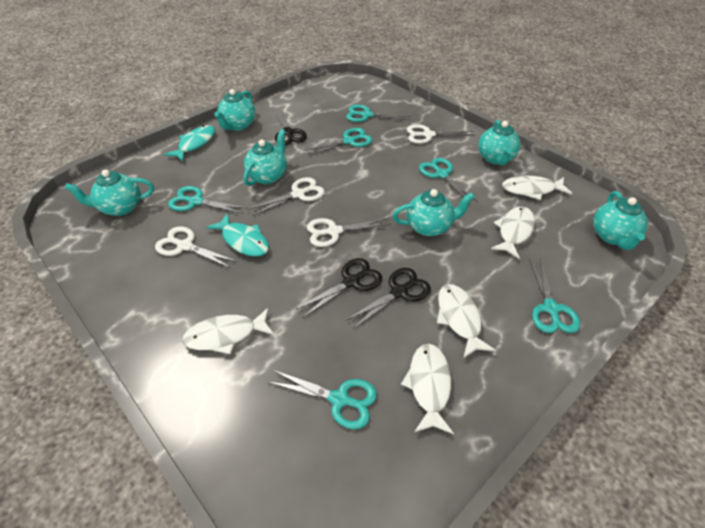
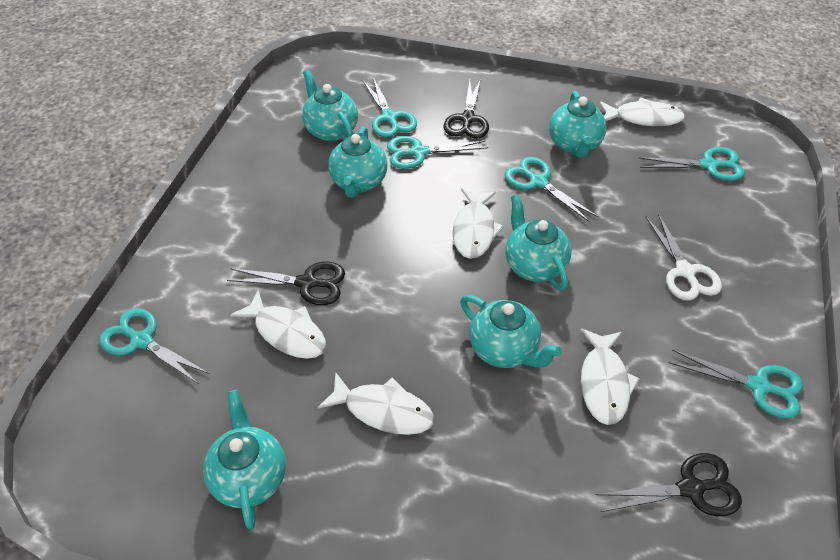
turquoise fish: 2 -> 0
white scissors: 4 -> 1

